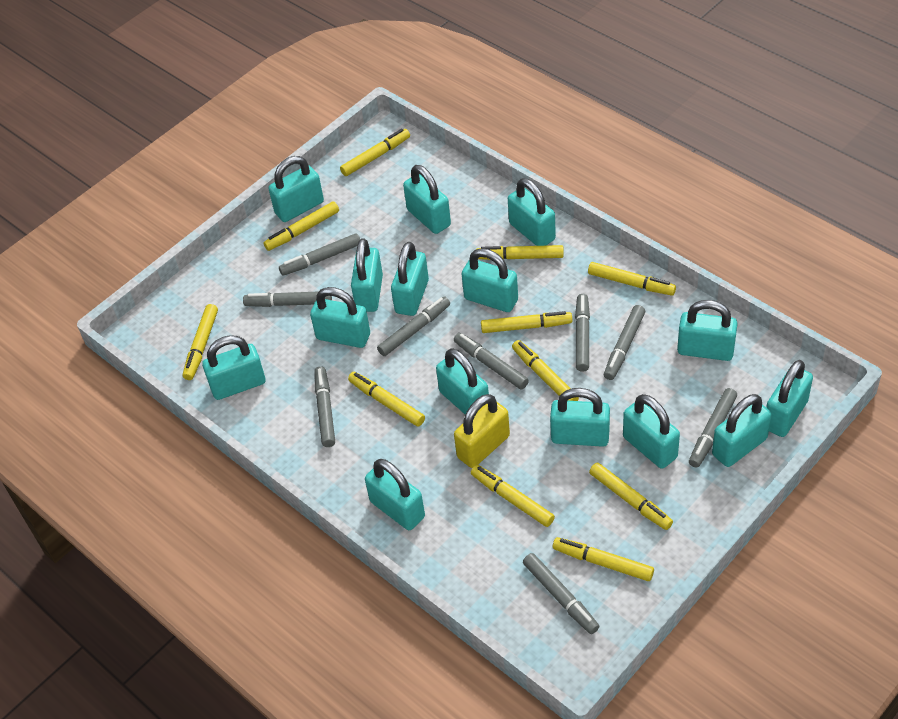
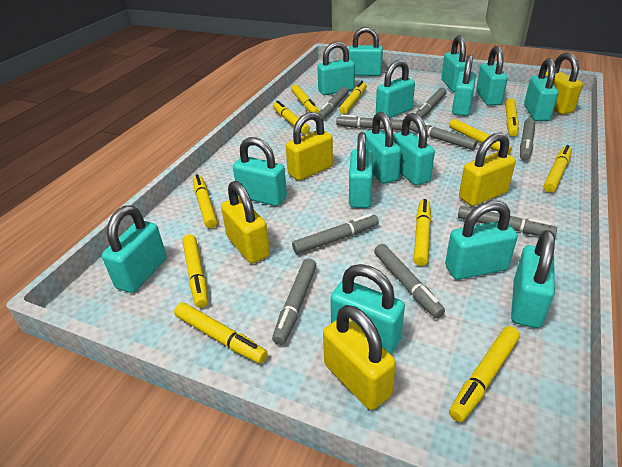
yellow padlock: 1 -> 5

